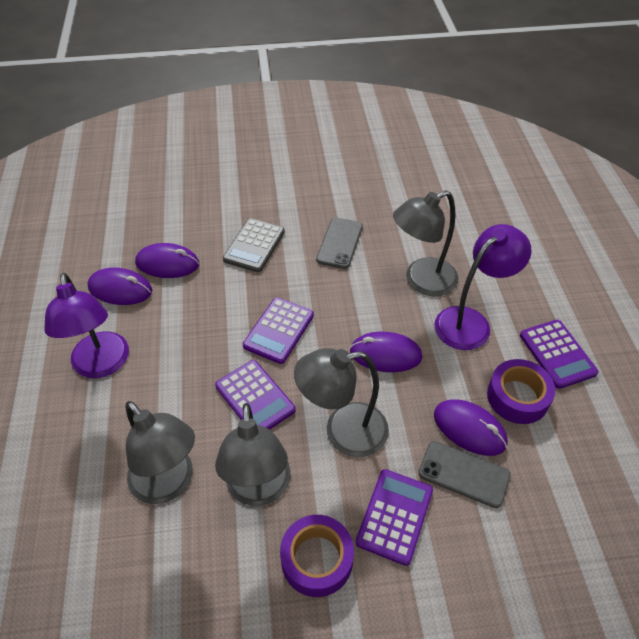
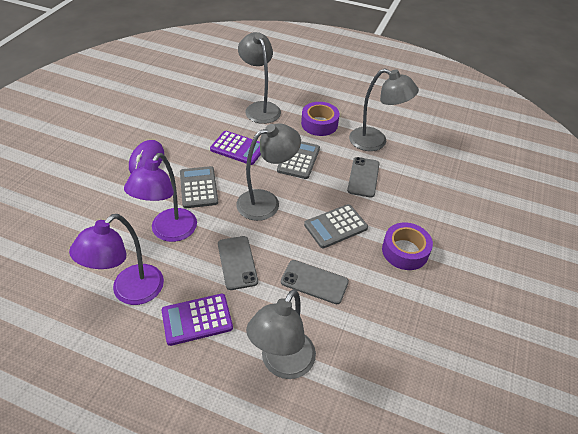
grey calculator: 1 -> 3
grey phone: 2 -> 3
purple calculator: 4 -> 2
purple mouse: 4 -> 1

